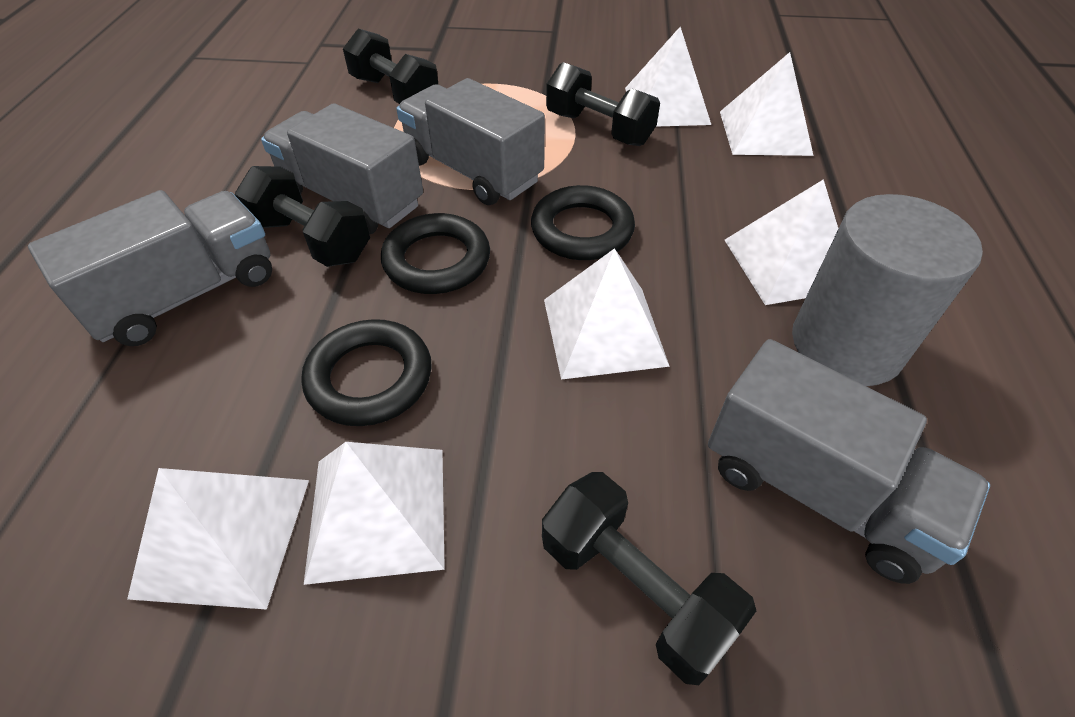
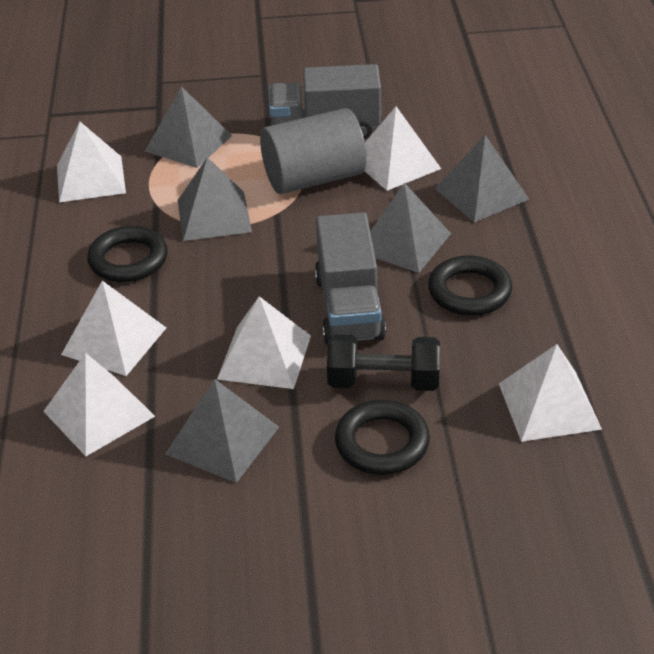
black dumbbell: 4 -> 1
grey pyramid: 0 -> 5
grey truck: 4 -> 2

